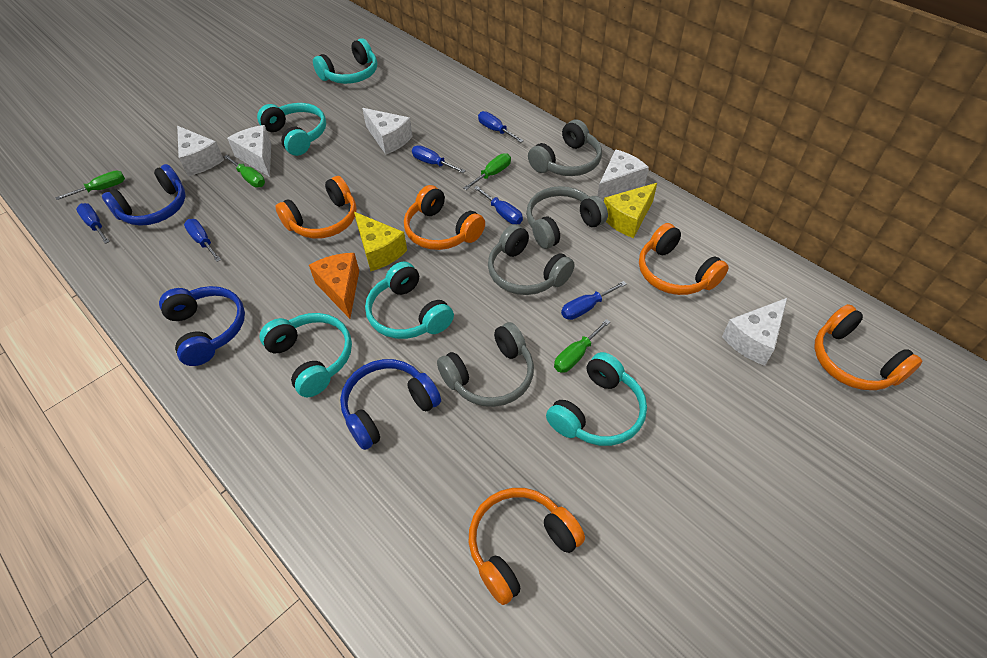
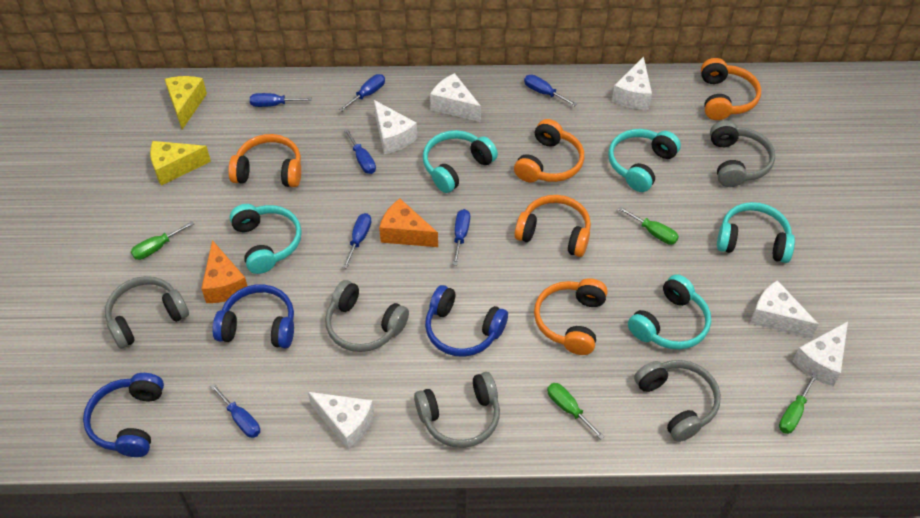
blue screwdriver: 6 -> 7
grey headphones: 4 -> 5
orange cheese: 1 -> 2
white cheese: 5 -> 6

